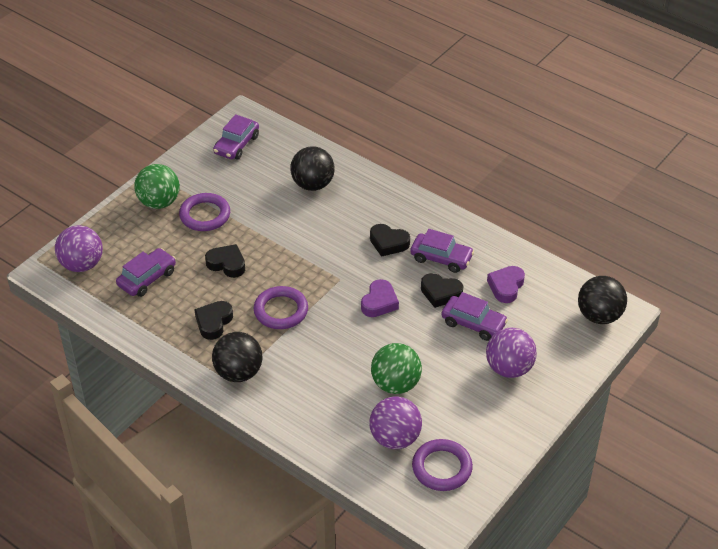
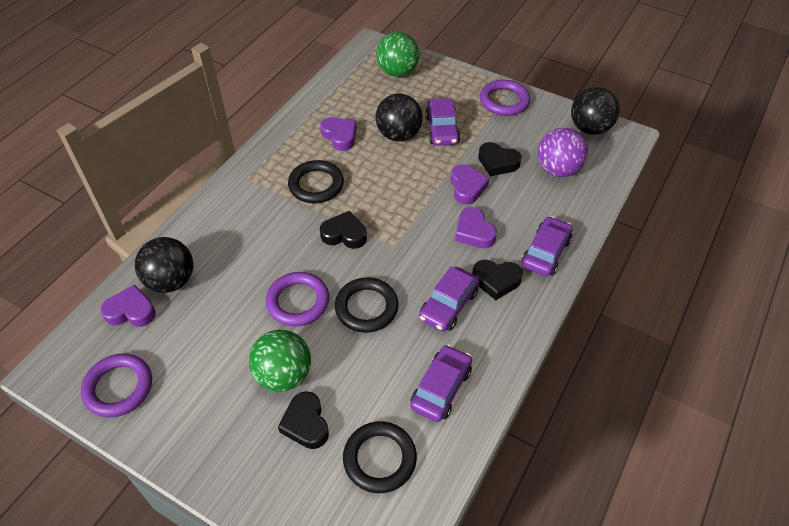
black ring: 0 -> 3
purple ball: 3 -> 1
purple heart: 2 -> 4

